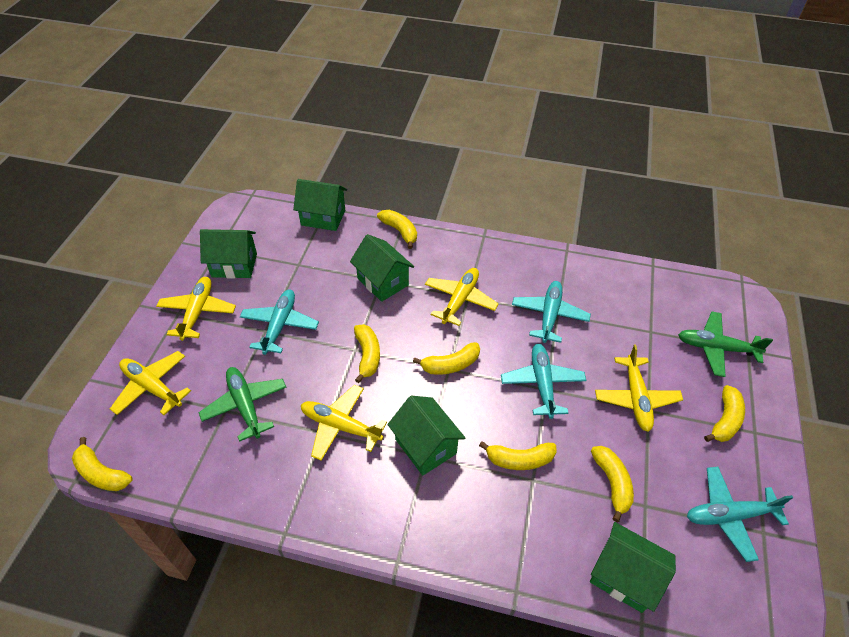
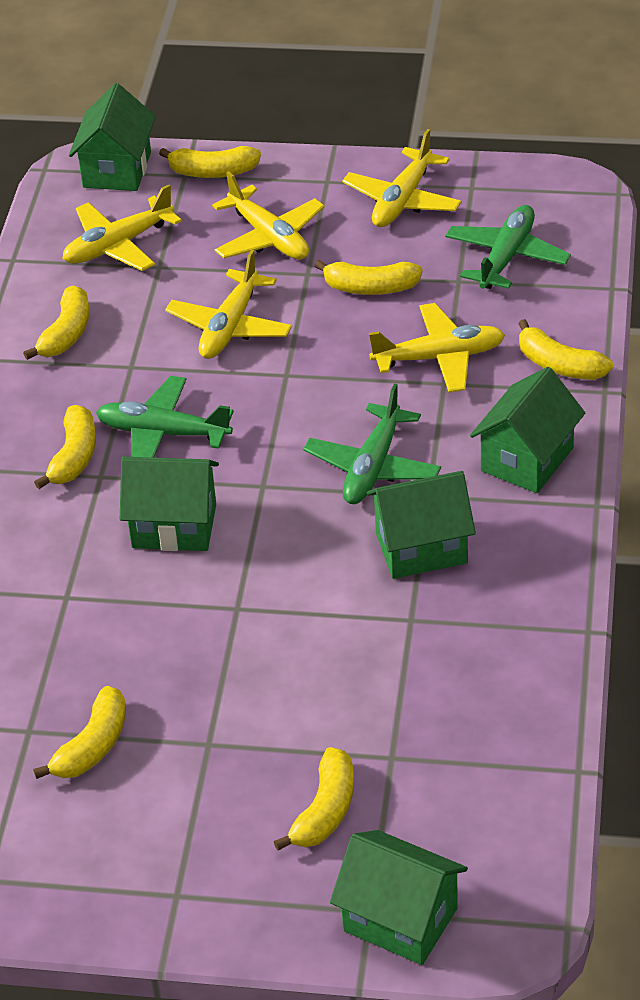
green plane: 2 -> 3
turquoise plane: 4 -> 0

